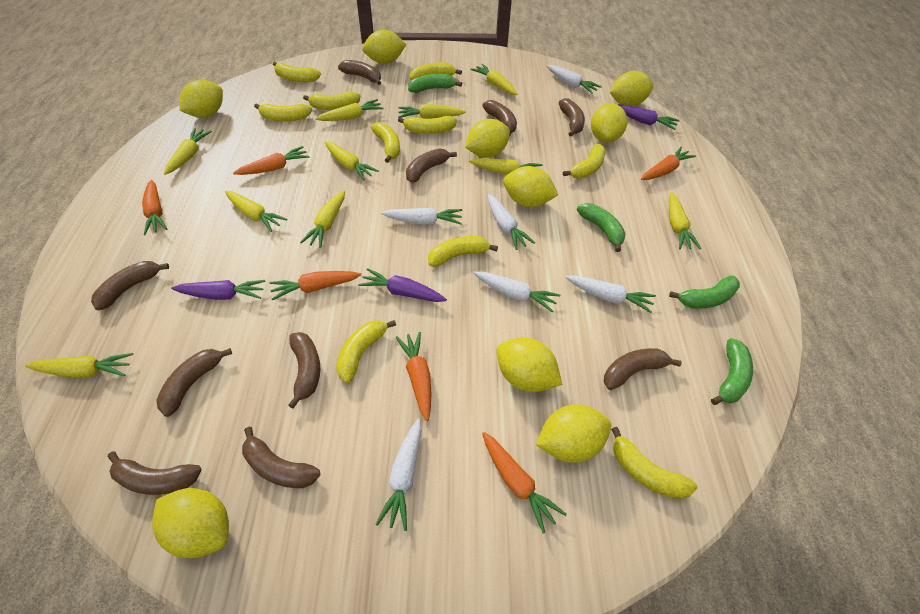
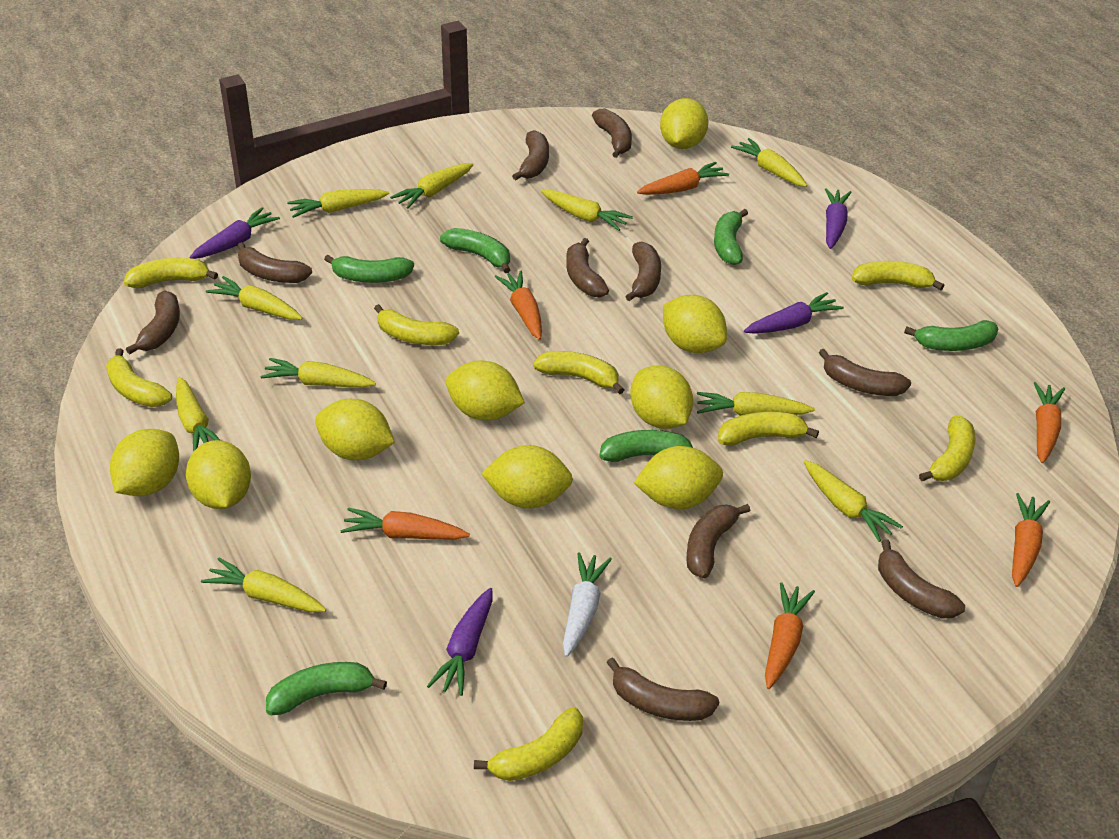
green banana: 4 -> 6
purple carrot: 3 -> 4
white carrot: 6 -> 1
yellow banana: 10 -> 8

